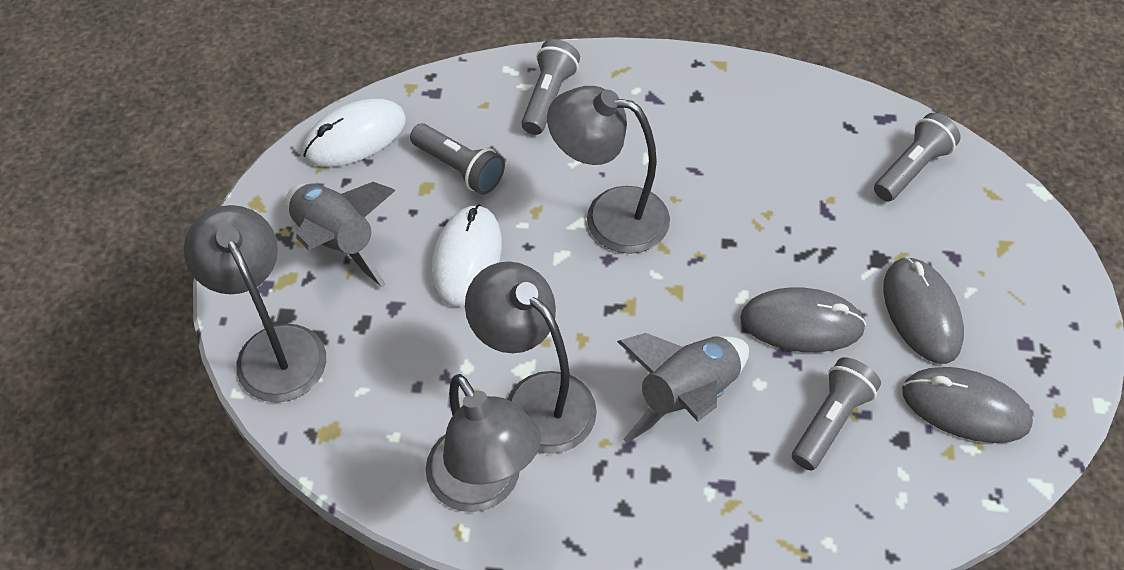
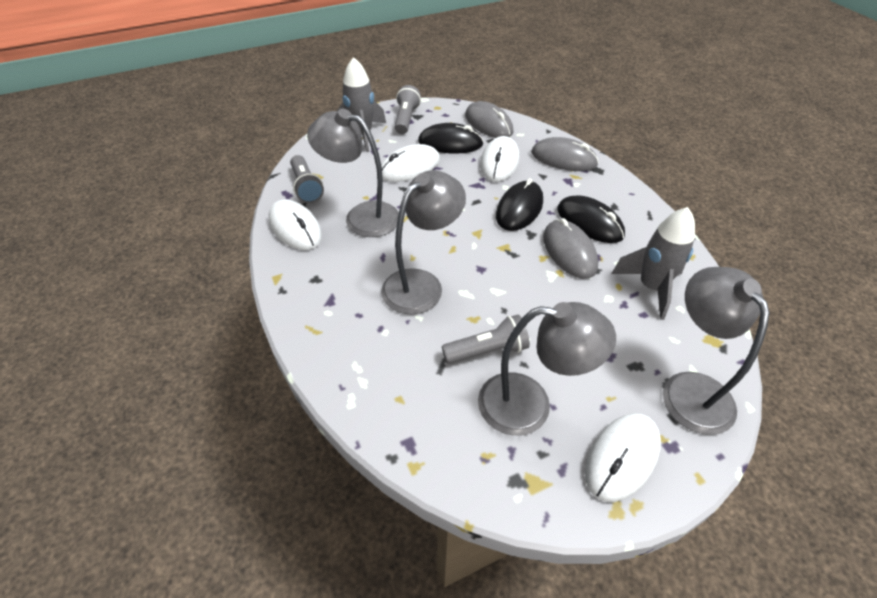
black mouse: 0 -> 3
grey flashlight: 4 -> 3
white mouse: 2 -> 4

